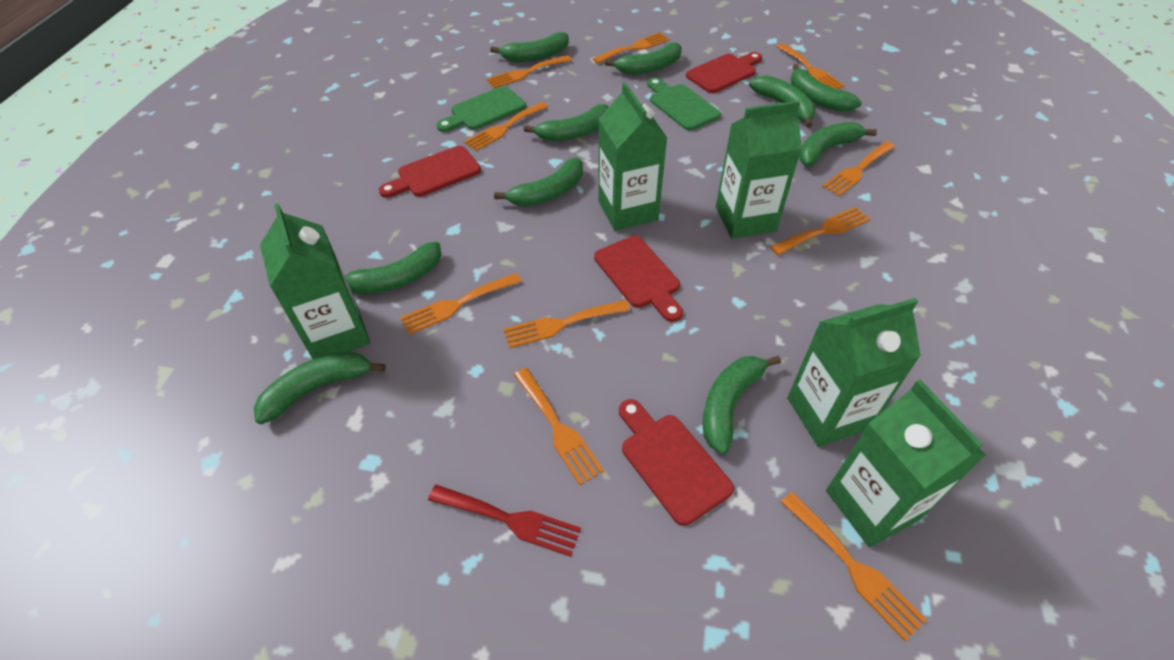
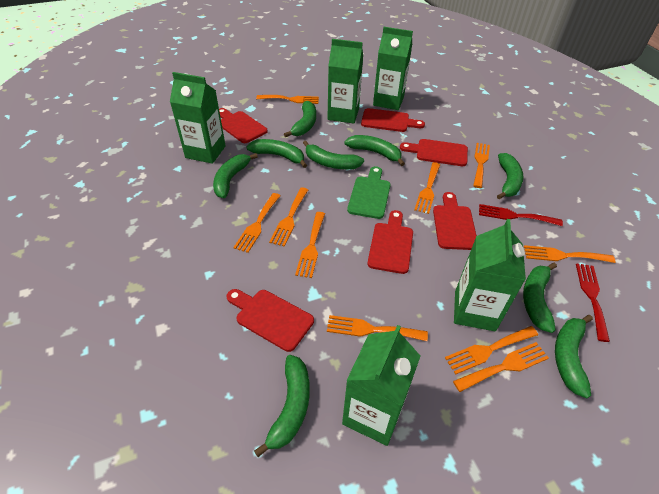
green banana: 10 -> 9
green cutting board: 2 -> 1
red cutting board: 4 -> 6
red fork: 1 -> 2

